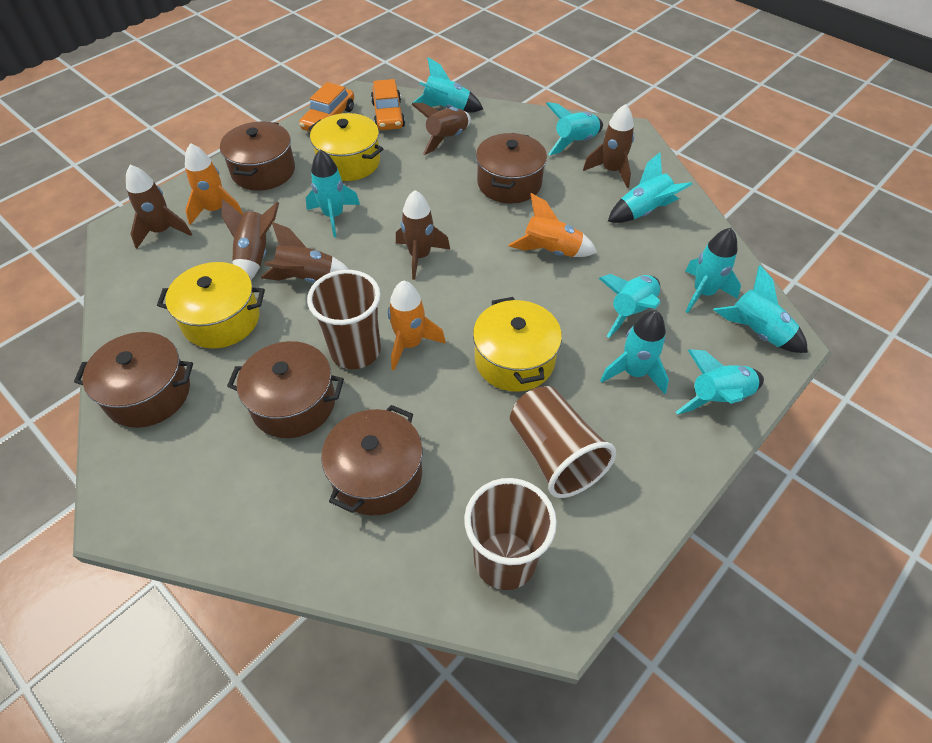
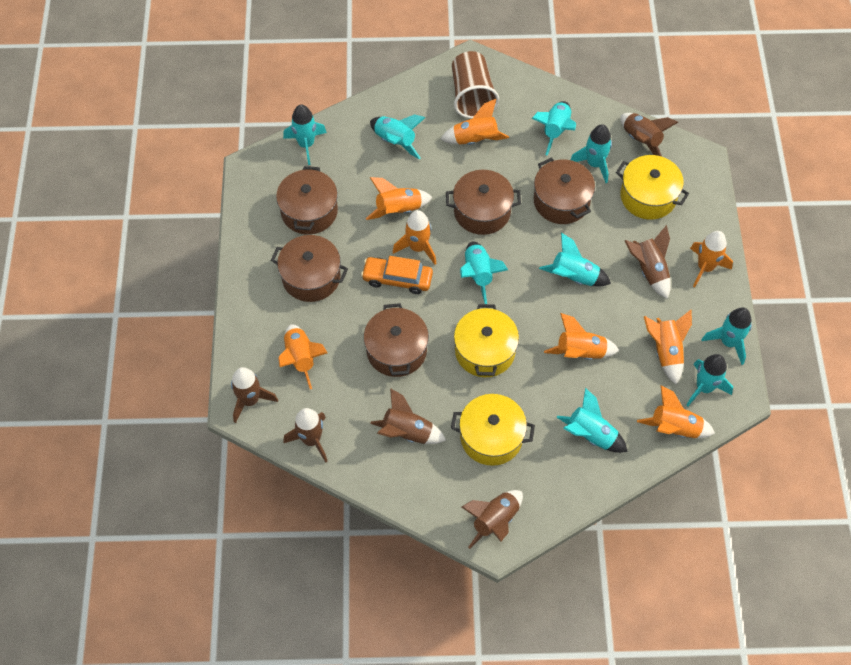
brown cup: 3 -> 1
orange car: 2 -> 1
orange rocket: 3 -> 8

